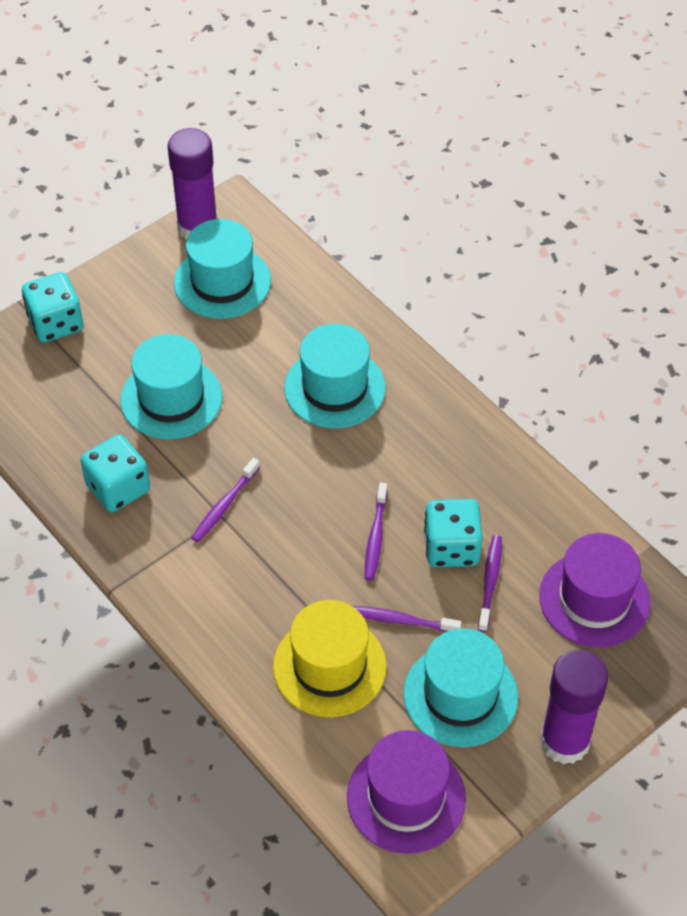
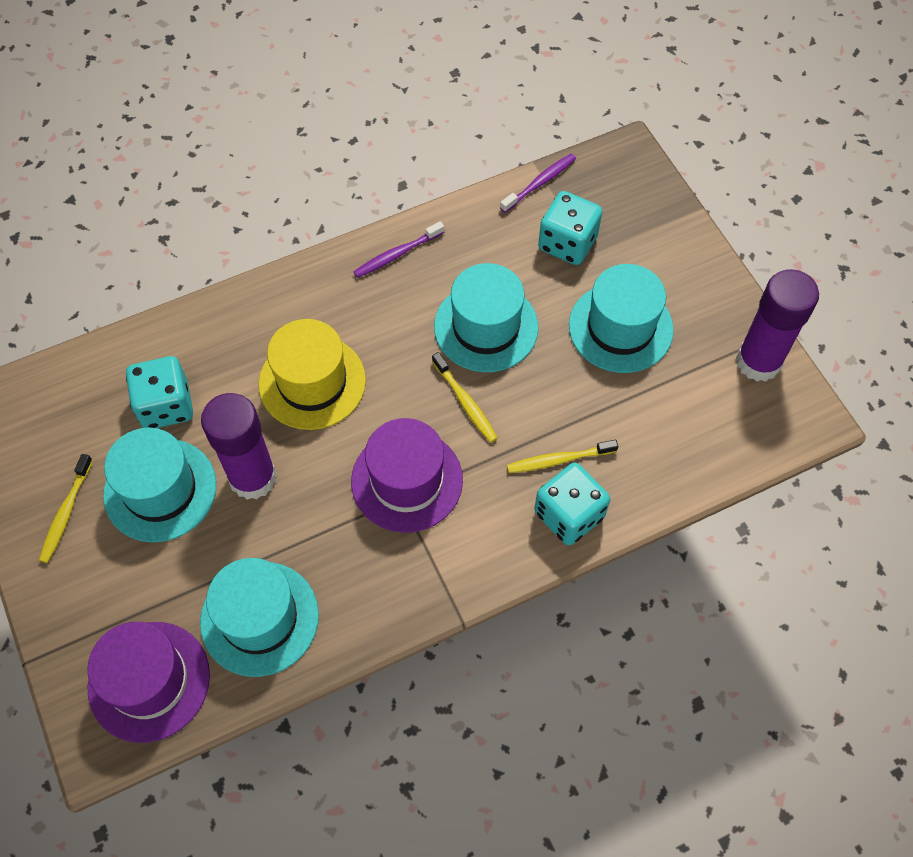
purple toothbrush: 4 -> 2
yellow toothbrush: 0 -> 3

